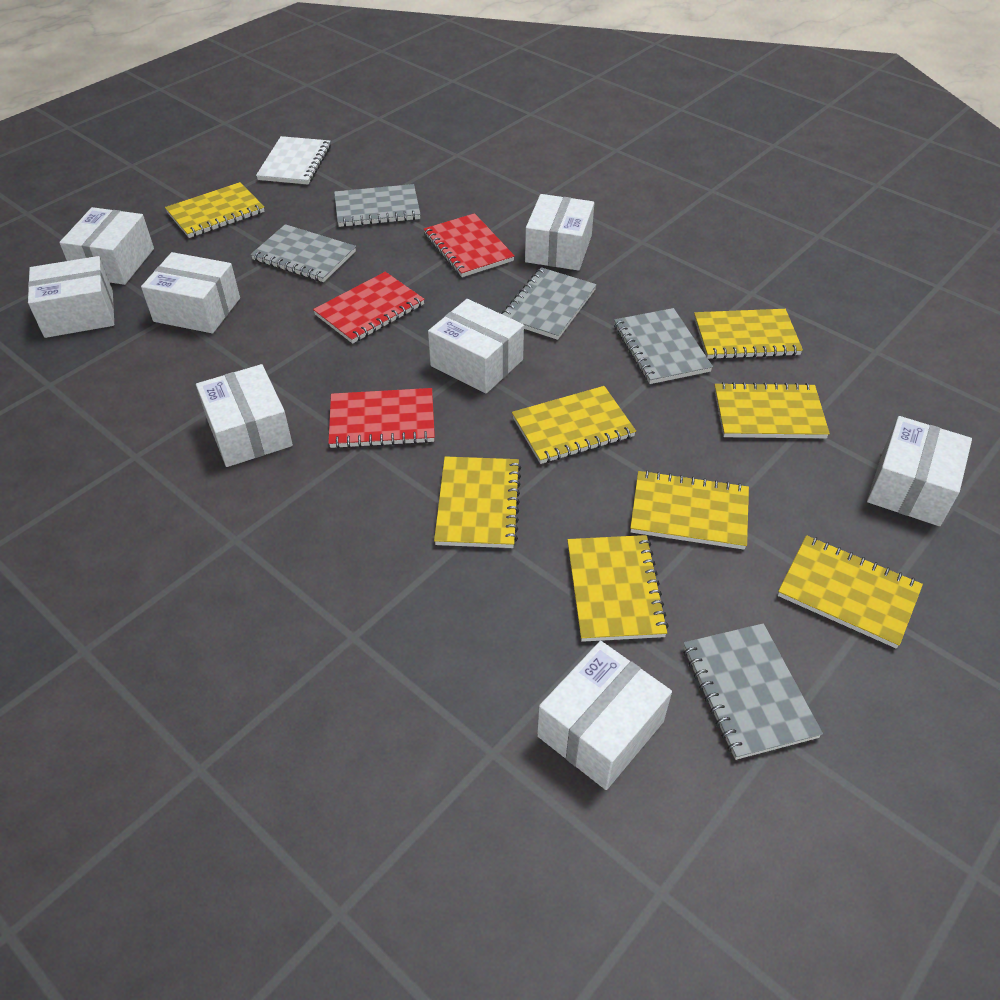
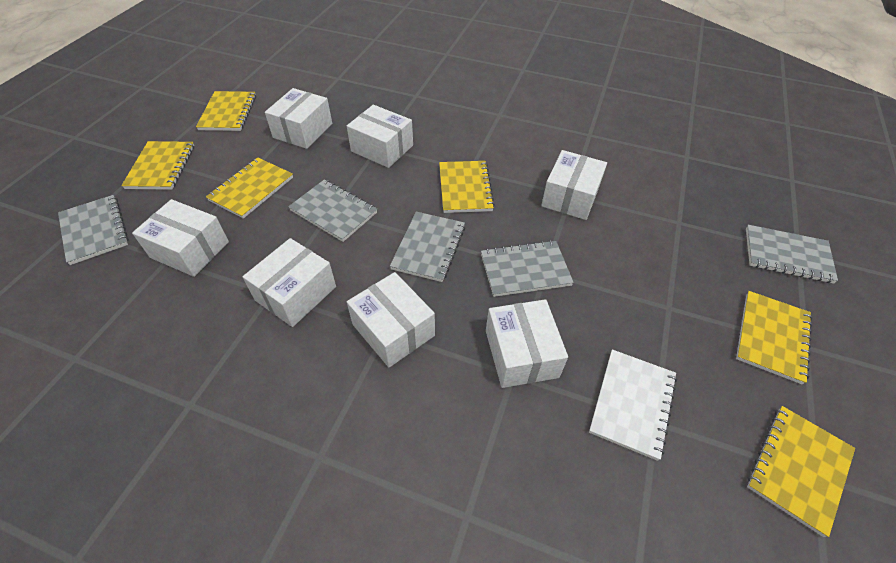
red notebook: 3 -> 0
white box: 8 -> 7
yellow notebook: 8 -> 6

